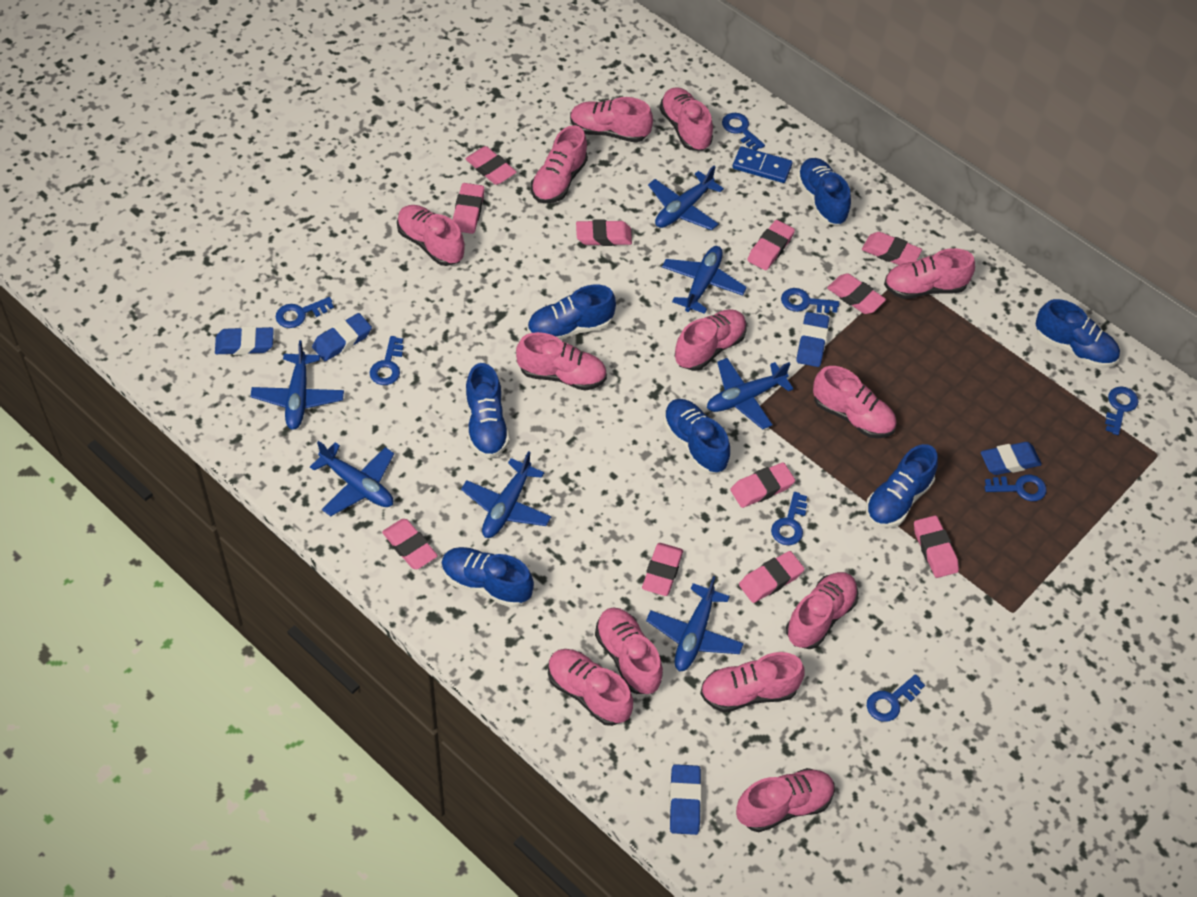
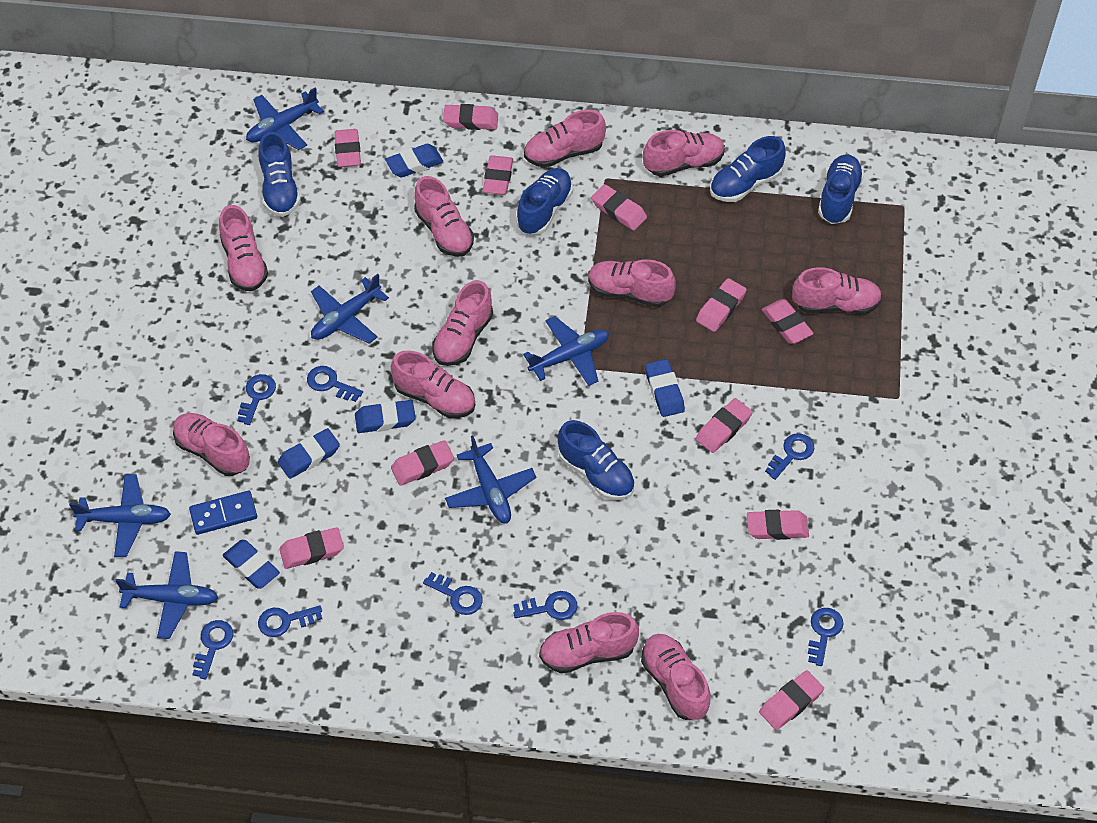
blue plane: 7 -> 6
blue shoe: 7 -> 5
pink shoe: 13 -> 11

